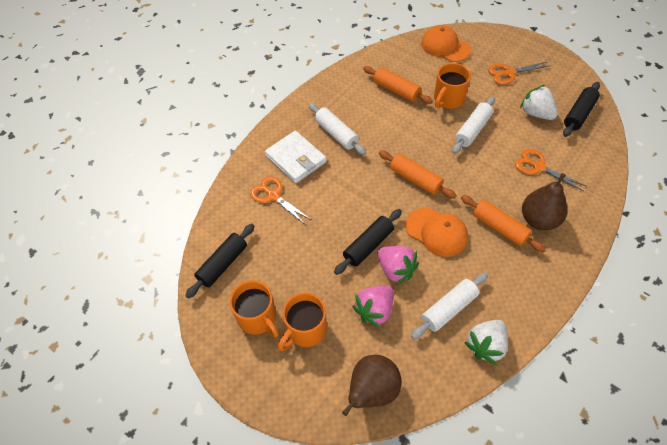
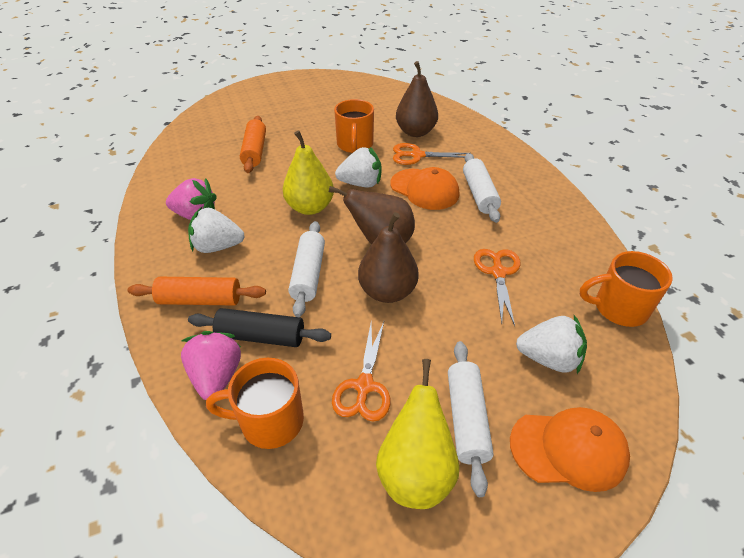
black rolling pin: 3 -> 1
brown pear: 2 -> 3
orange rolling pin: 3 -> 2
white strawberry: 2 -> 3
white wallet: 1 -> 0
yellow pear: 0 -> 2

